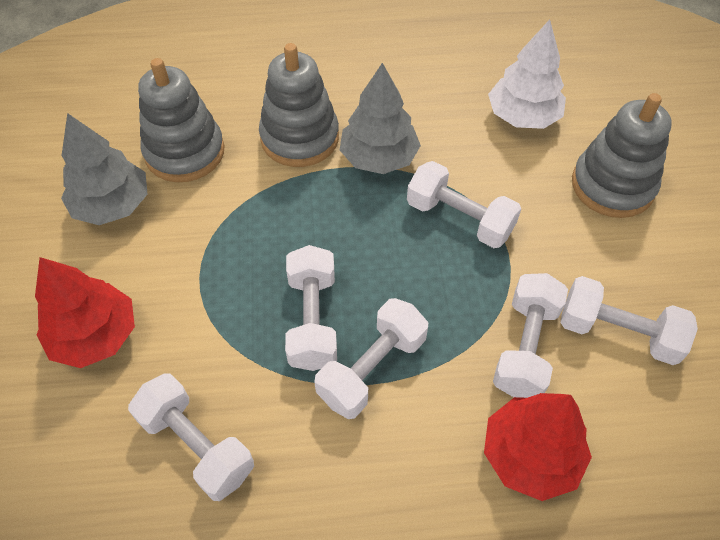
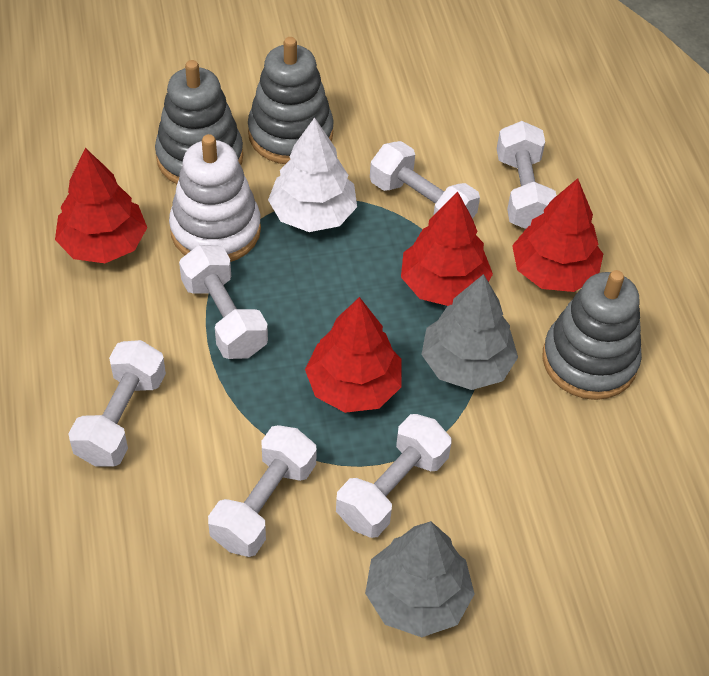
red tree: 2 -> 4
white stacking toy: 0 -> 1

